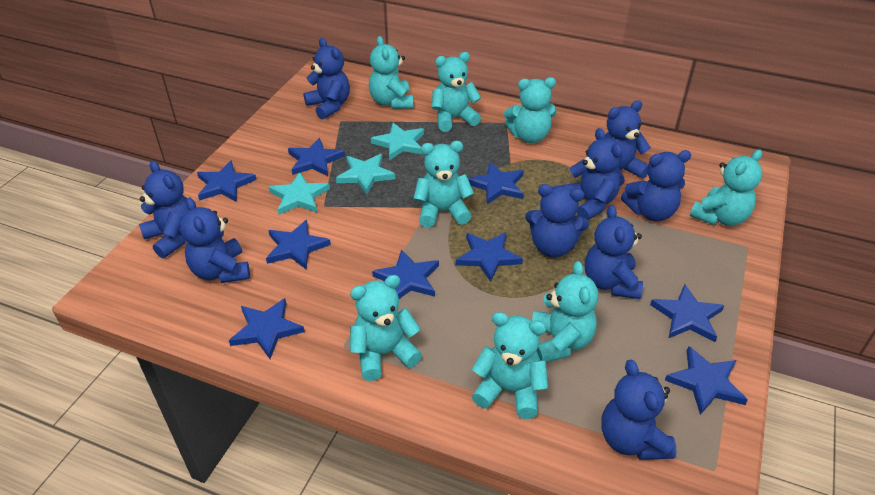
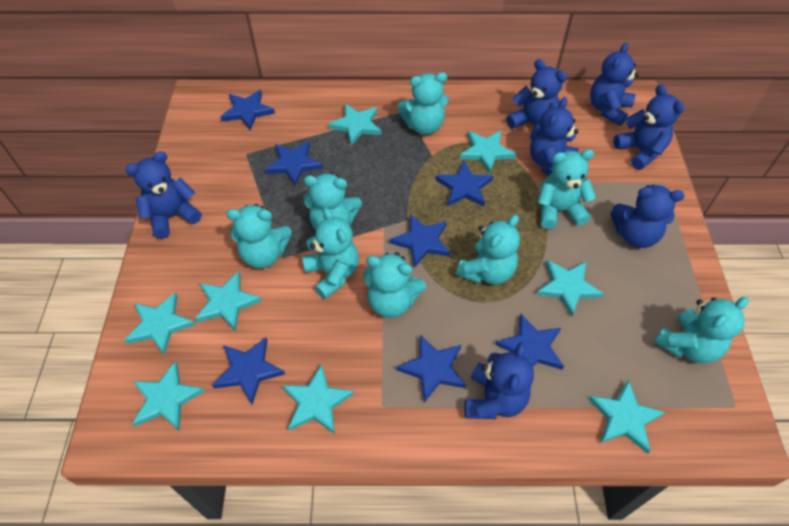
blue star: 9 -> 7
blue teddy bear: 9 -> 7
turquoise star: 3 -> 8

